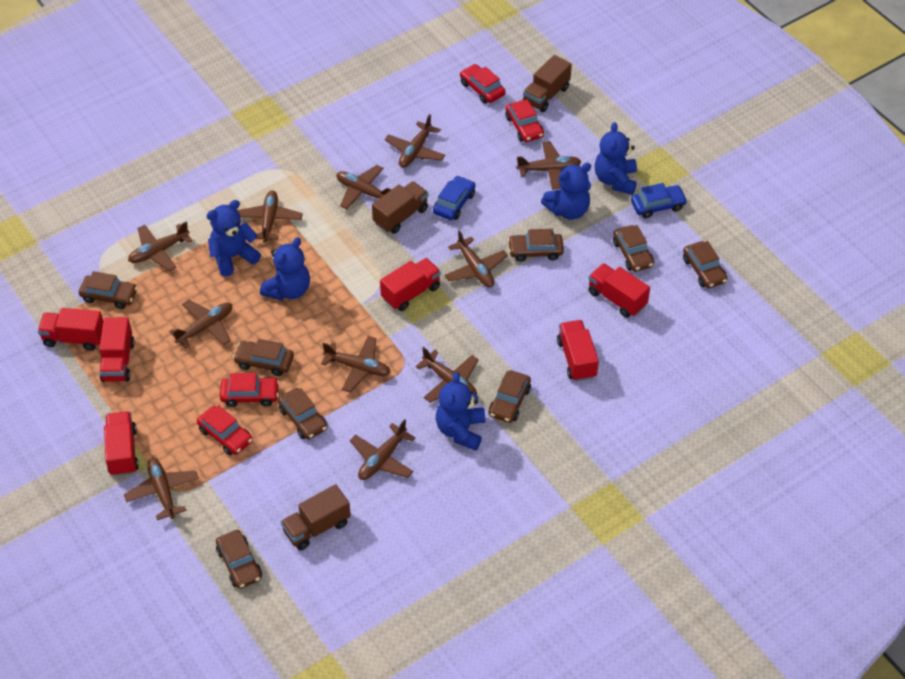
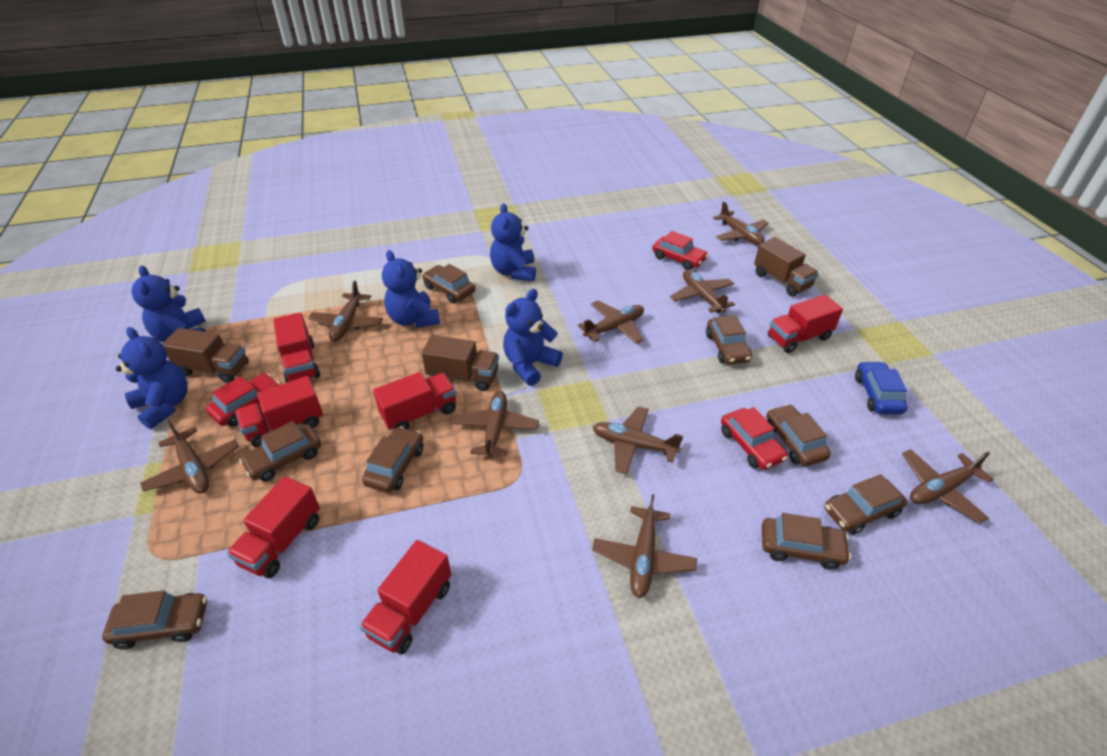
blue car: 2 -> 1
brown plane: 11 -> 9
red car: 4 -> 3

